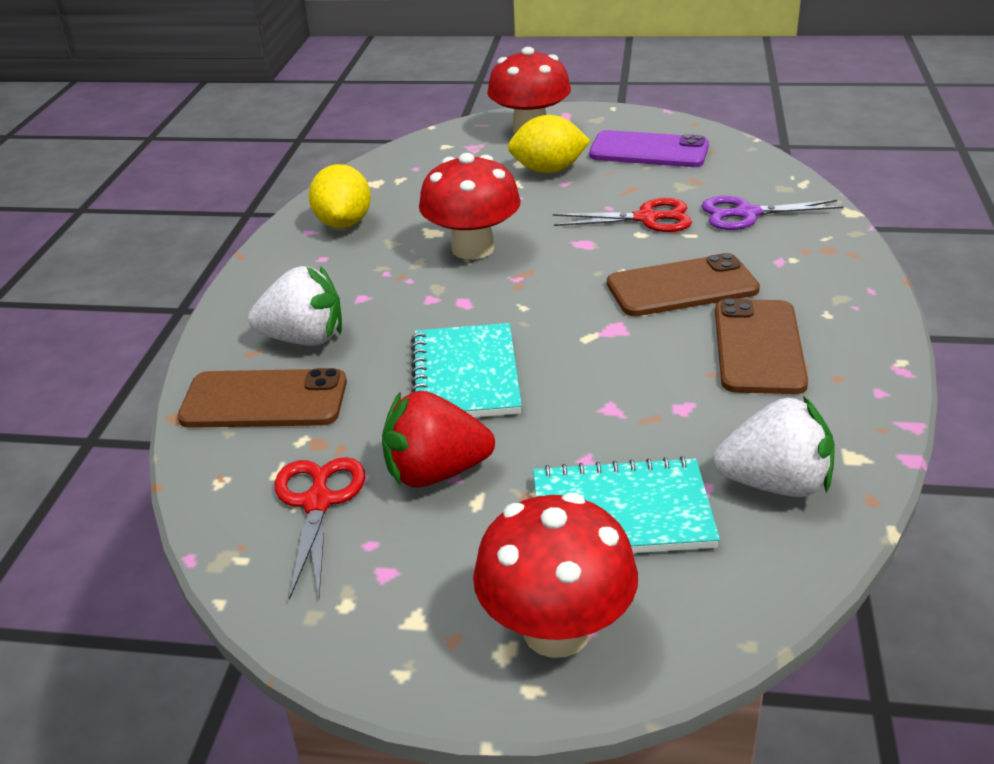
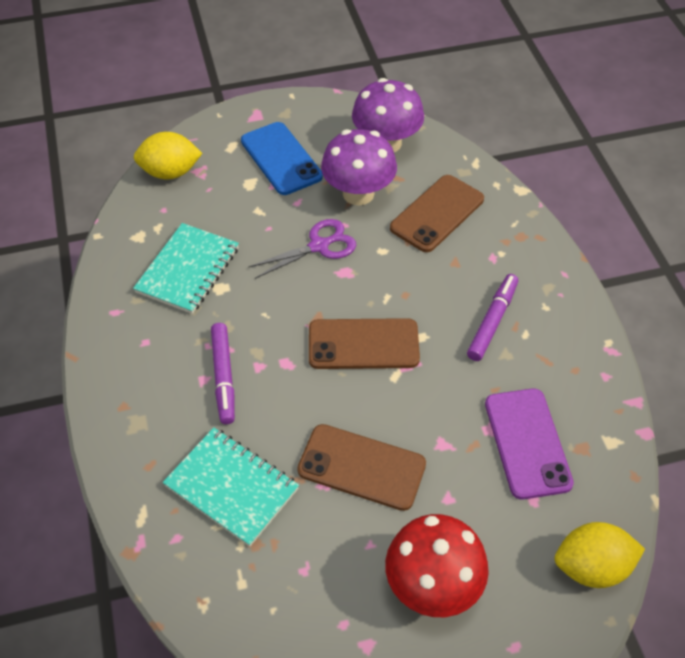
blue phone: 0 -> 1
purple marker: 0 -> 2
purple mushroom: 0 -> 2
red mushroom: 3 -> 1
red scissors: 2 -> 0
red strawberry: 1 -> 0
white strawberry: 2 -> 0

